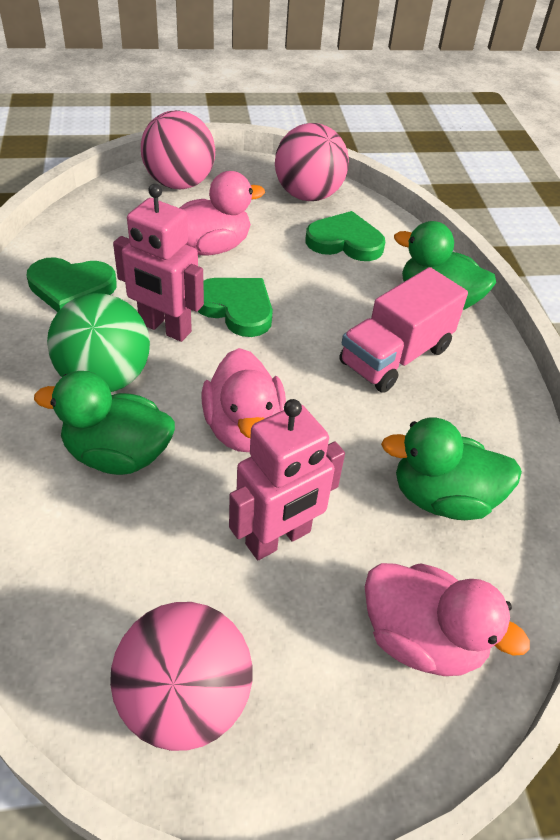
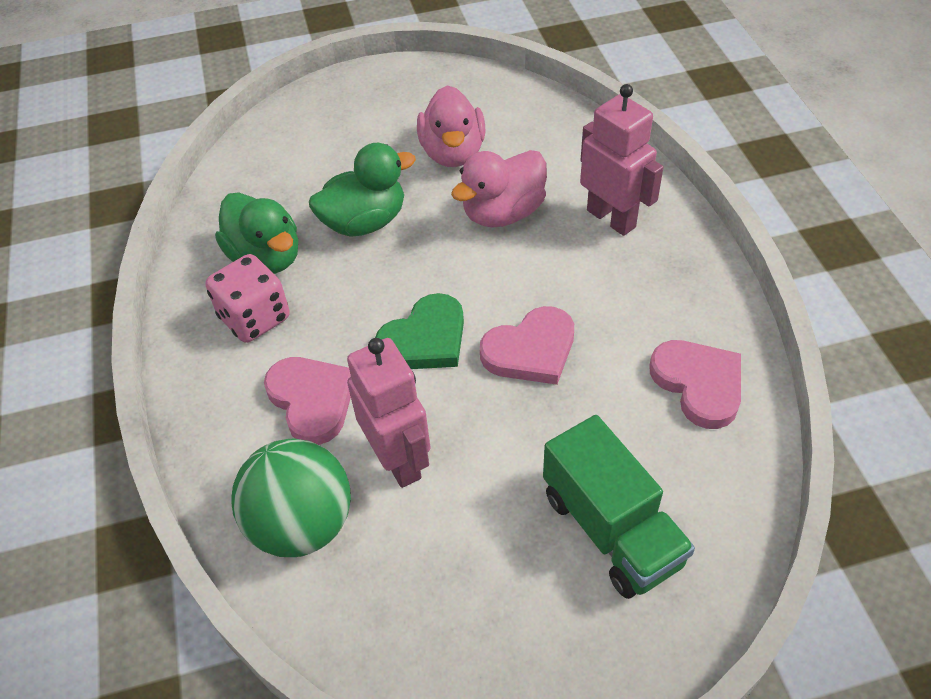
green duck: 3 -> 2
green heart: 3 -> 1
green truck: 0 -> 1
pink ball: 3 -> 0
pink dice: 0 -> 1
pink duck: 3 -> 2
pink heart: 0 -> 3
pink truck: 1 -> 0

